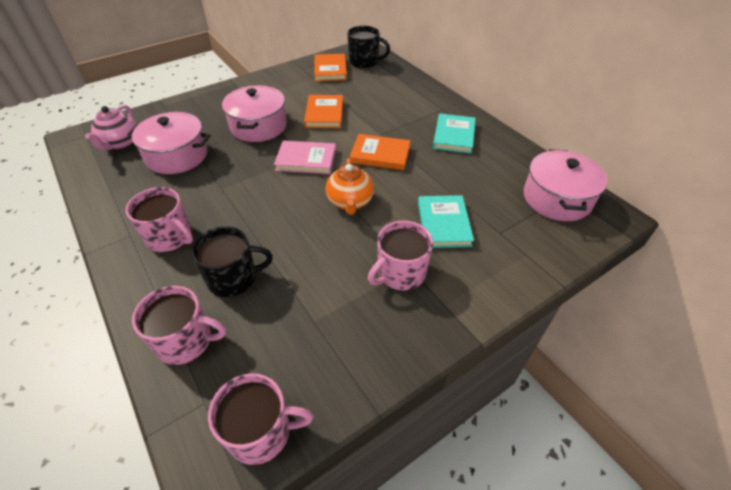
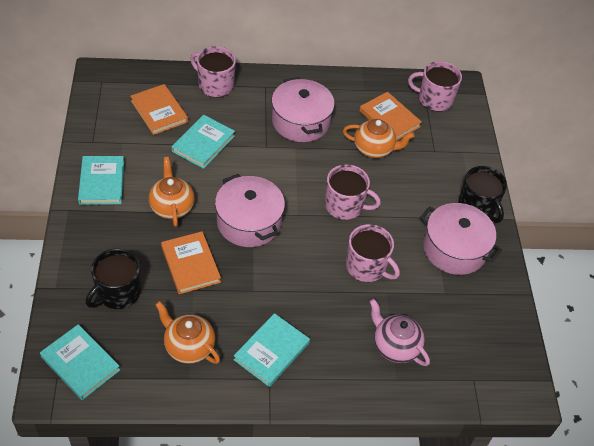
orange teapot: 1 -> 3
pink book: 1 -> 0
turquoise book: 2 -> 4

